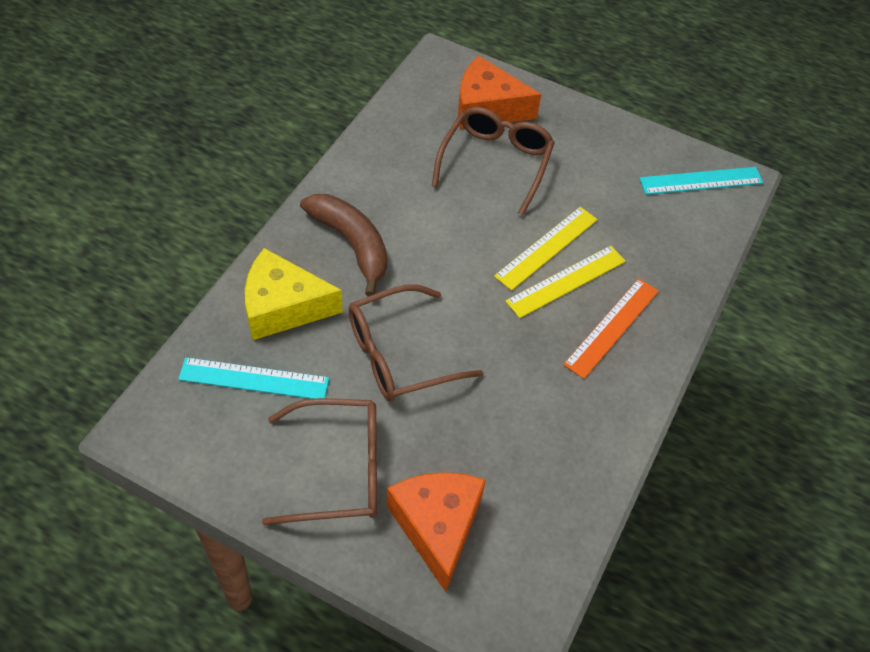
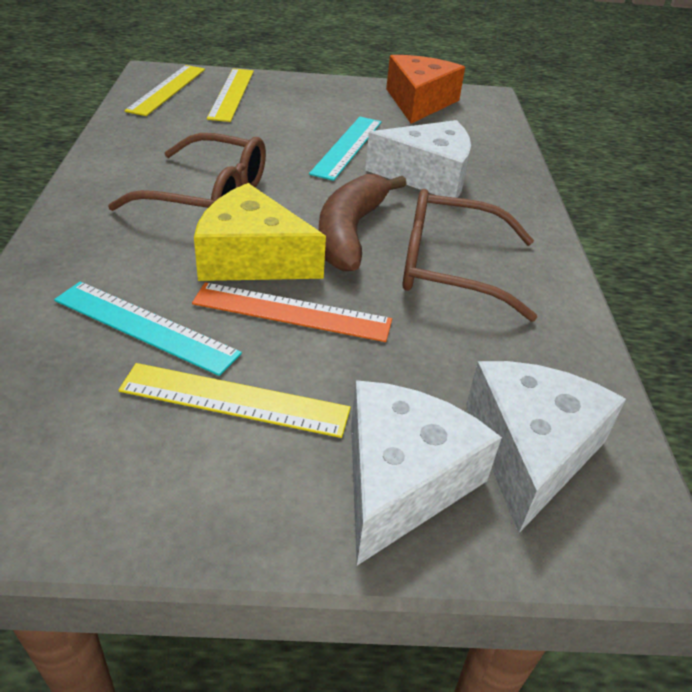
brown glasses: 3 -> 2
orange cheese: 2 -> 1
white cheese: 0 -> 3
yellow ruler: 2 -> 3

